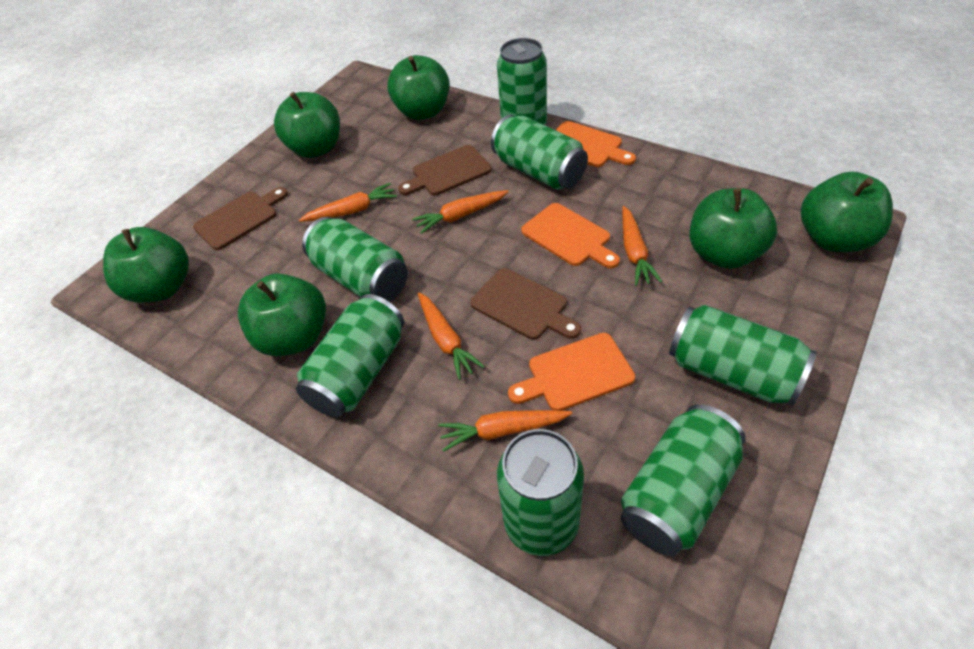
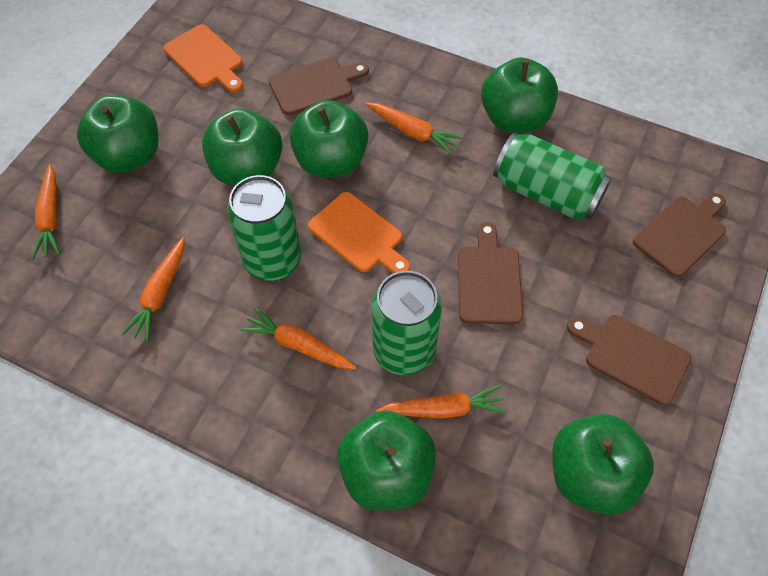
brown cutting board: 3 -> 4
green can: 7 -> 3
orange cutting board: 3 -> 2

